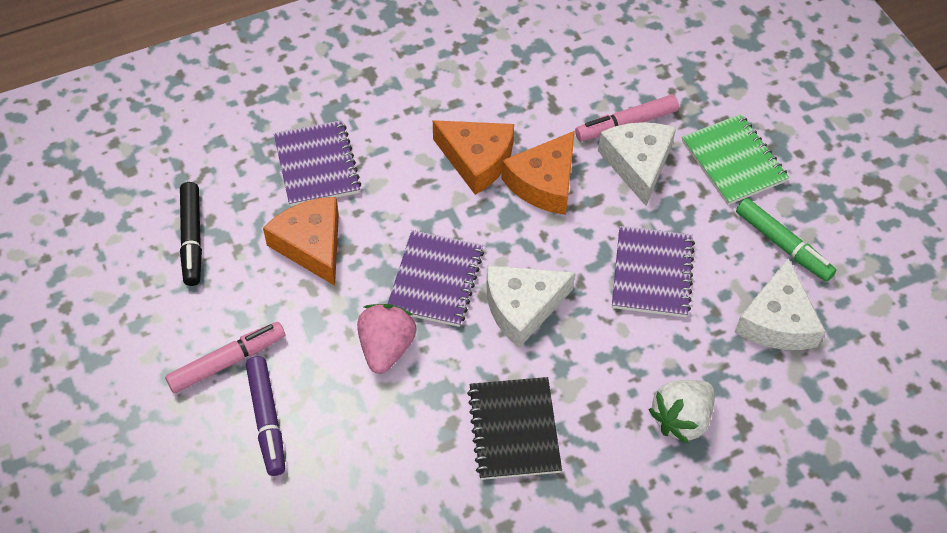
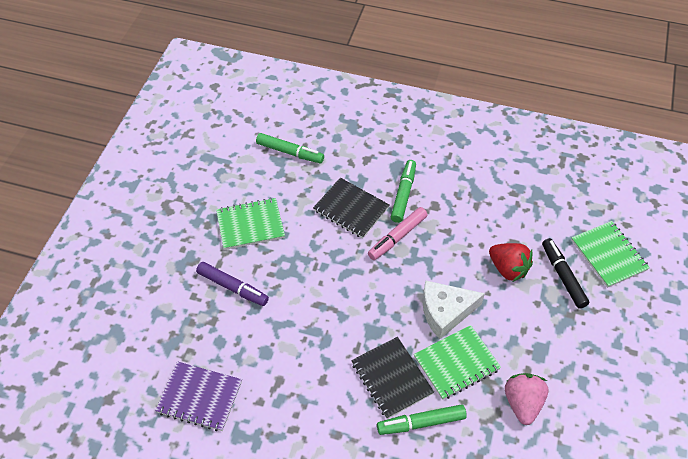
black notebook: 1 -> 2
green marker: 1 -> 3
green notebook: 1 -> 3
orange cheese: 3 -> 0
pink marker: 2 -> 1
purple notebook: 3 -> 1
red strawberry: 0 -> 1
white cheese: 3 -> 1
white strawberry: 1 -> 0

